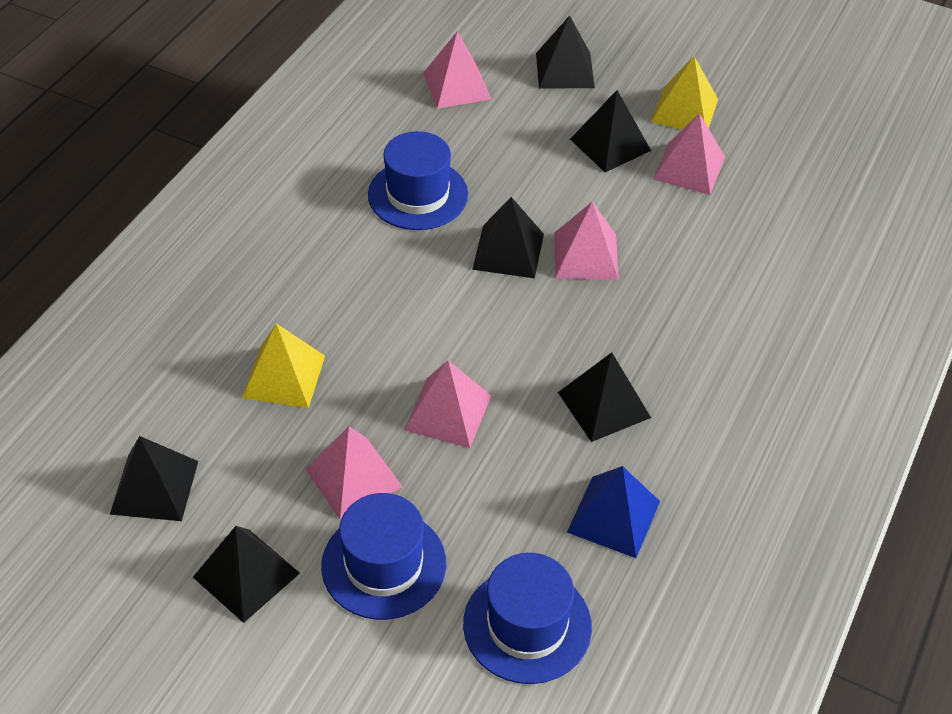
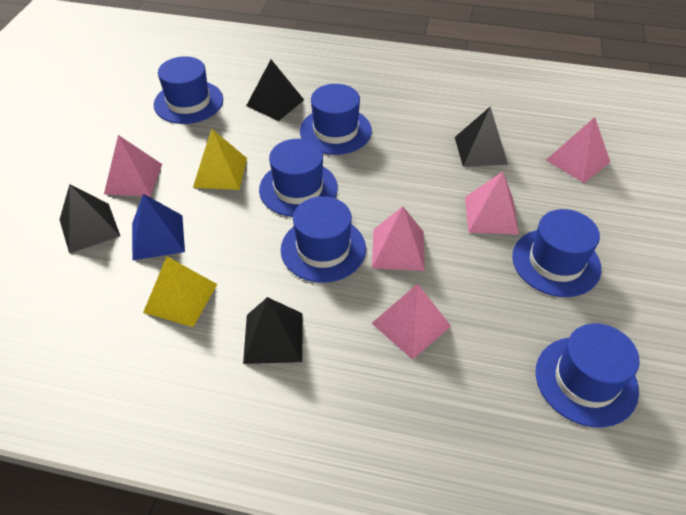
black pyramid: 6 -> 4
blue hat: 3 -> 6

